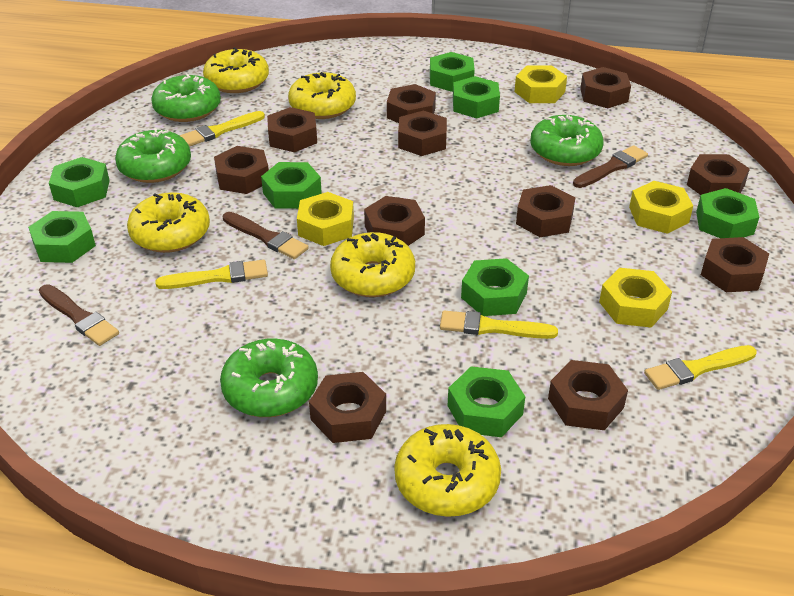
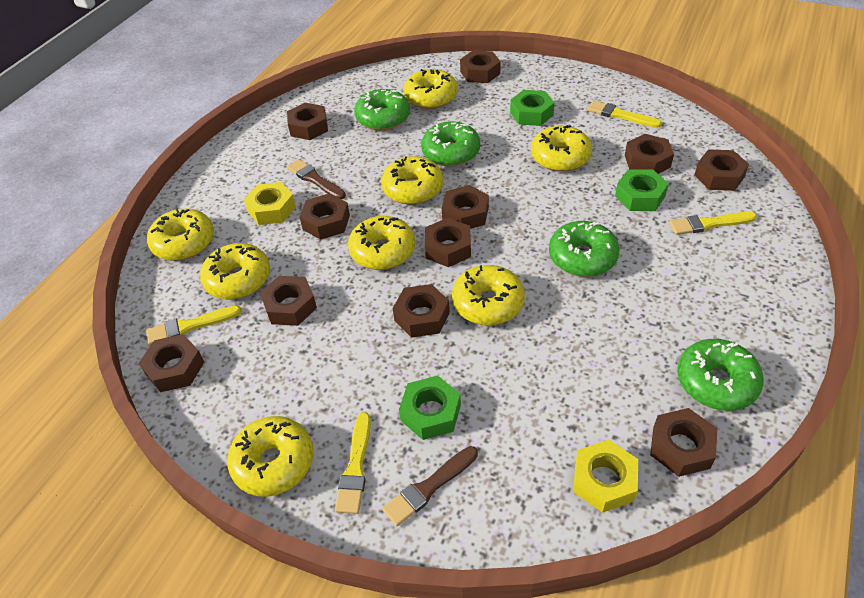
brown brush: 3 -> 2
green nut: 8 -> 3
yellow donut: 5 -> 8
yellow nut: 4 -> 2

